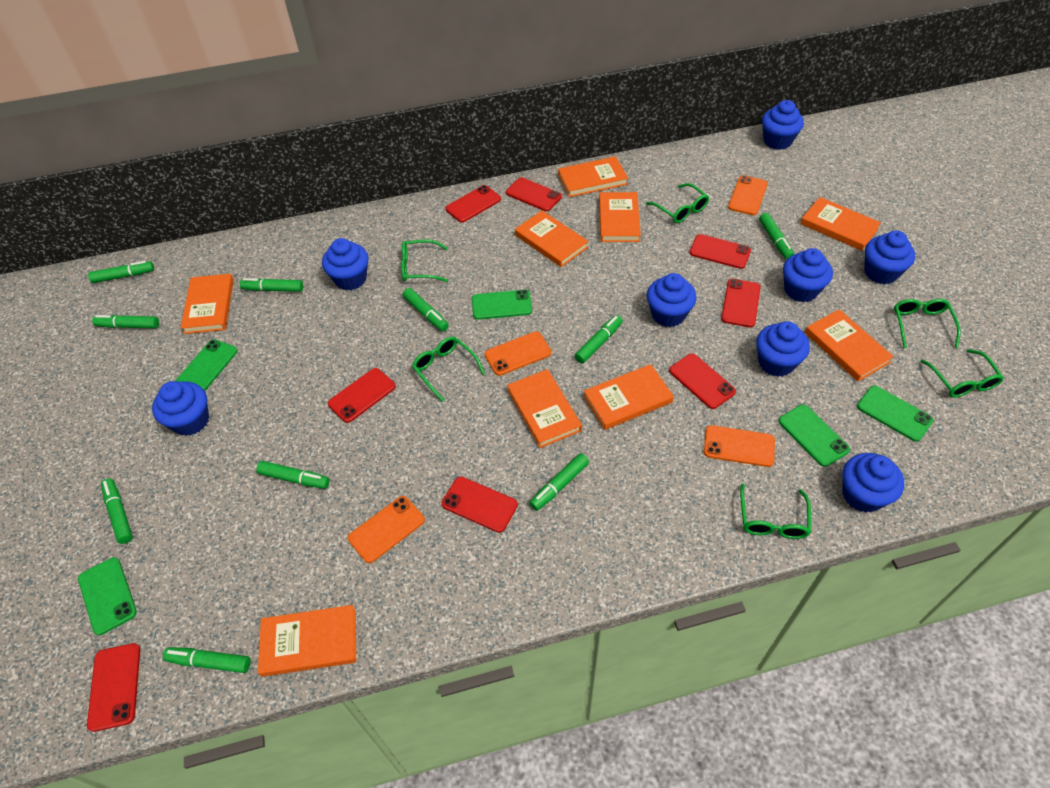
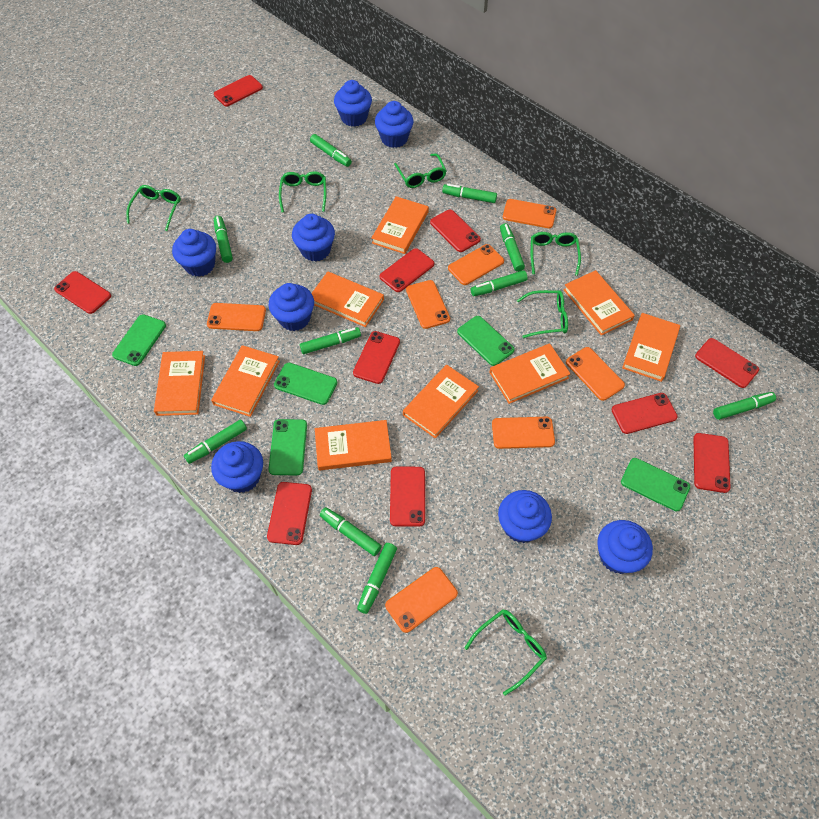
orange phone: 4 -> 7
red phone: 8 -> 10

